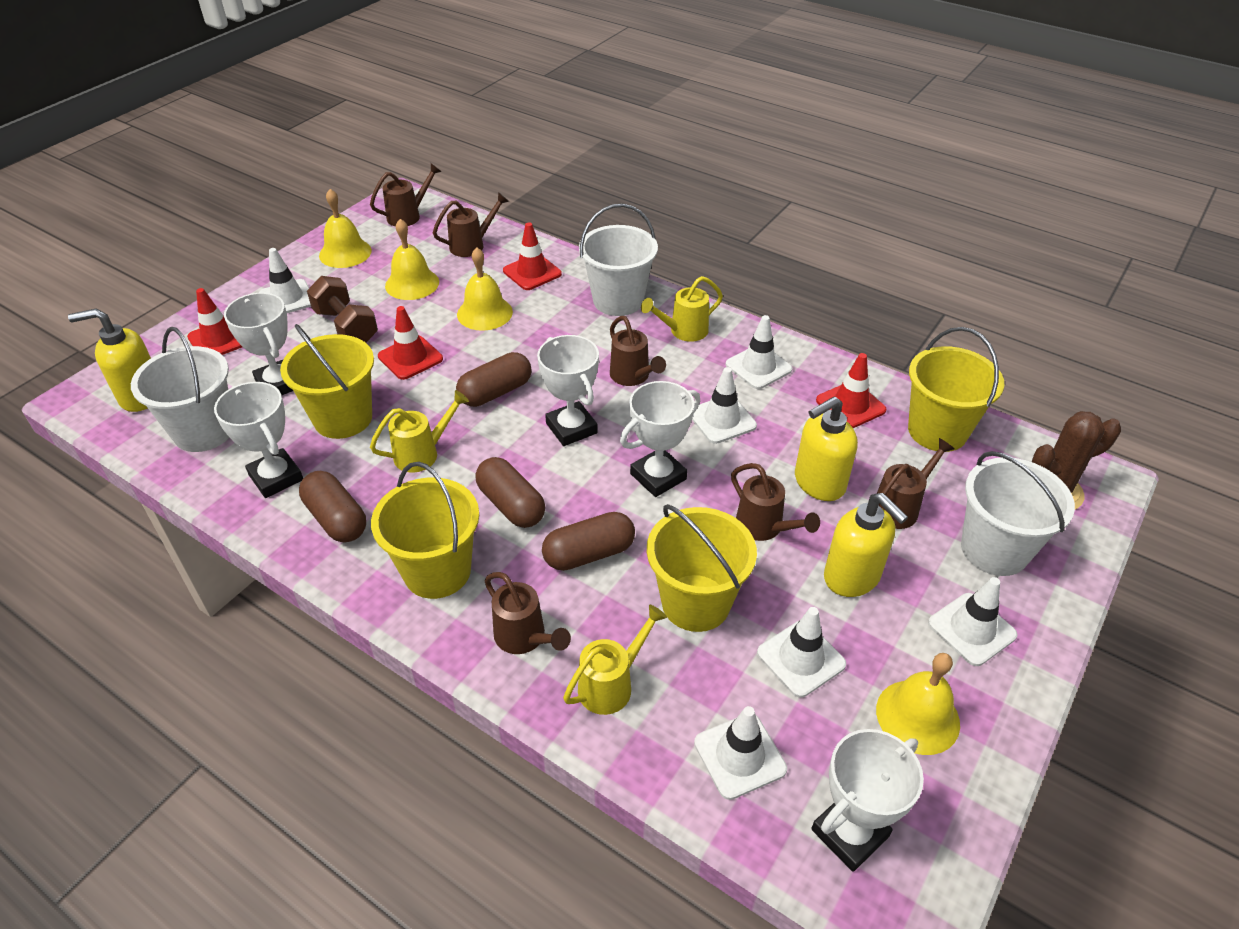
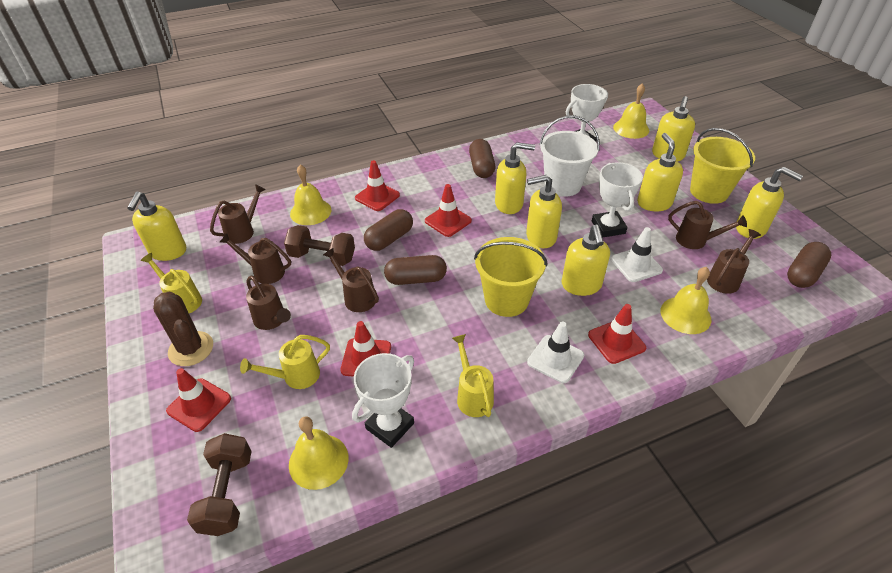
brown dumbbell: 1 -> 2
red traffic cone: 4 -> 5
white bucket: 3 -> 1
white traffic cone: 6 -> 2
white trophy: 5 -> 3
yellow bucket: 4 -> 2
yellow soap dispenser: 3 -> 7

